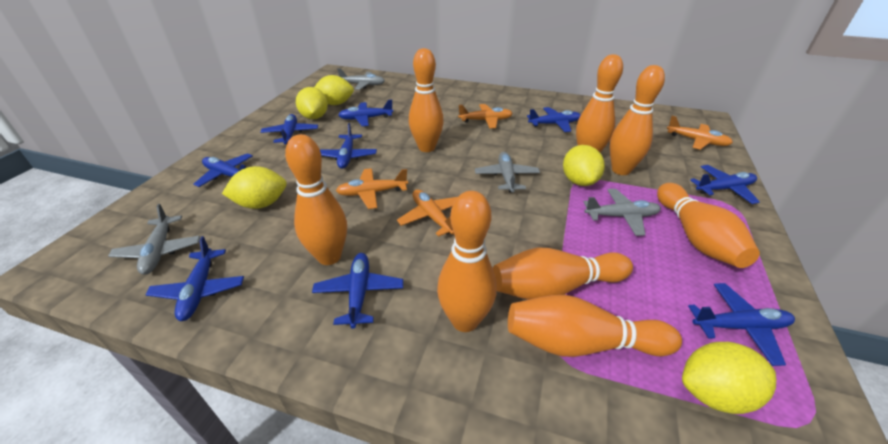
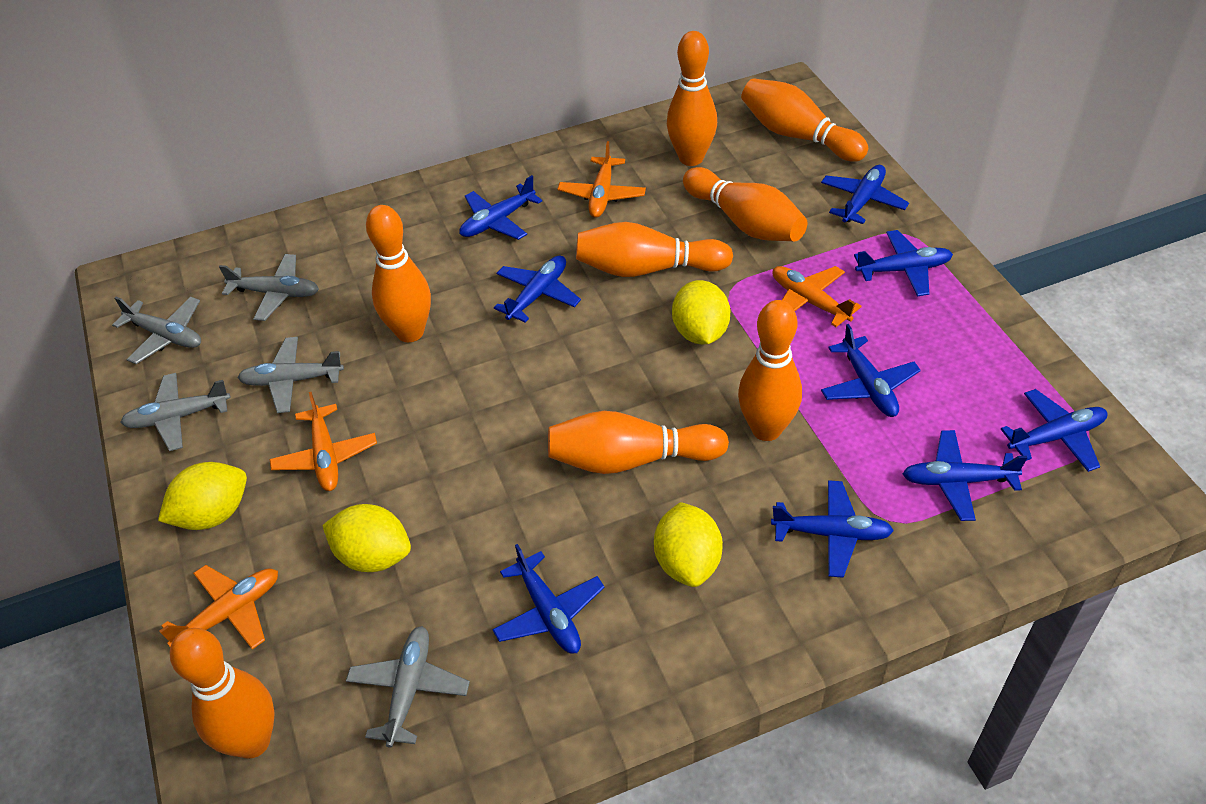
grey plane: 4 -> 5
yellow lemon: 5 -> 4

